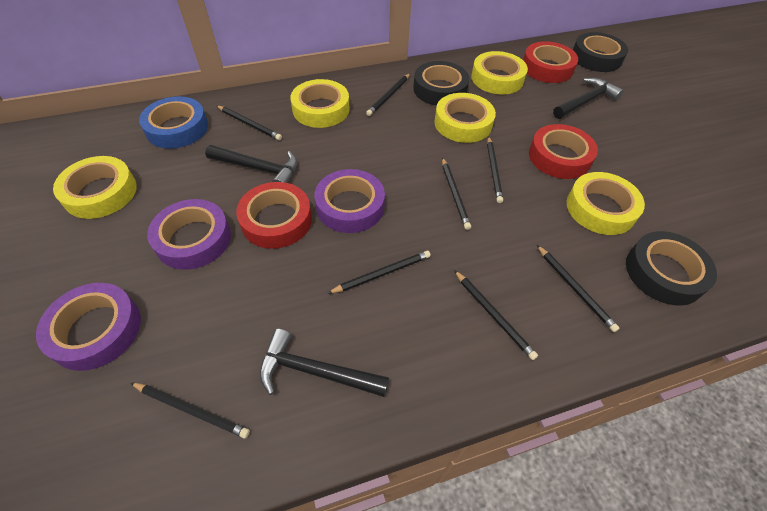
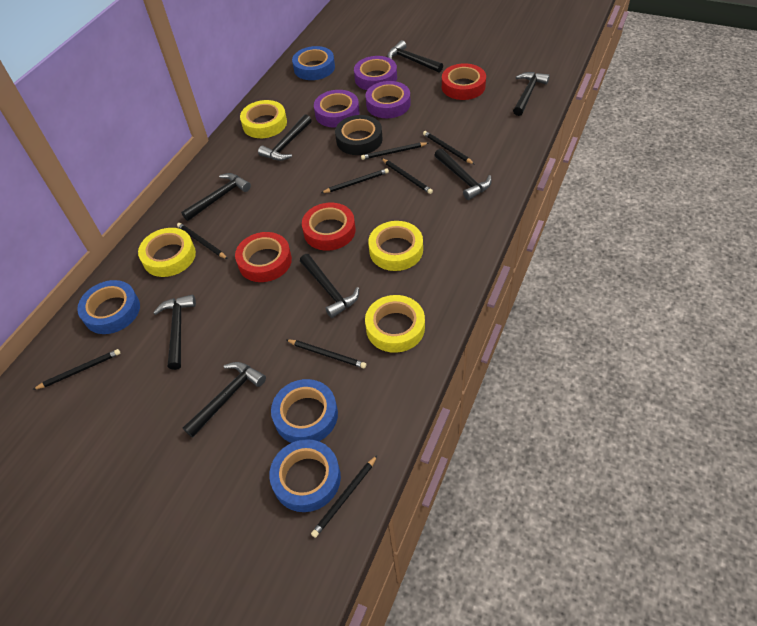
black hammer: 3 -> 8
black tape: 3 -> 1
blue tape: 1 -> 4
yellow tape: 5 -> 4

